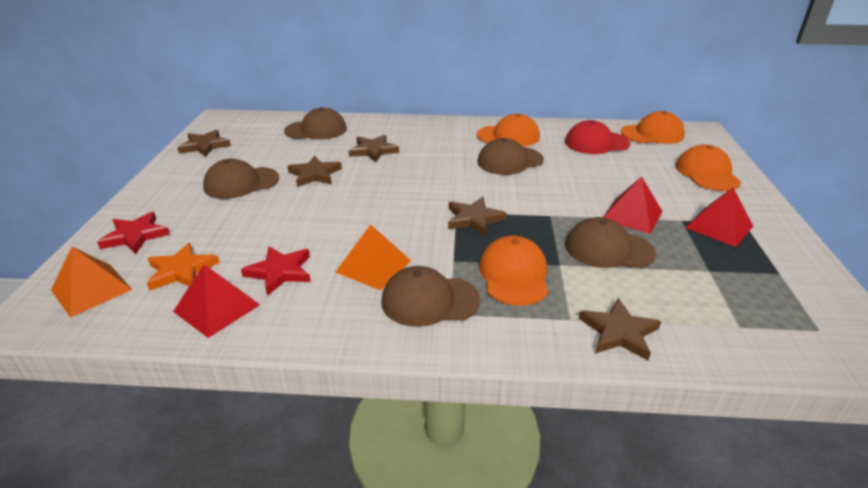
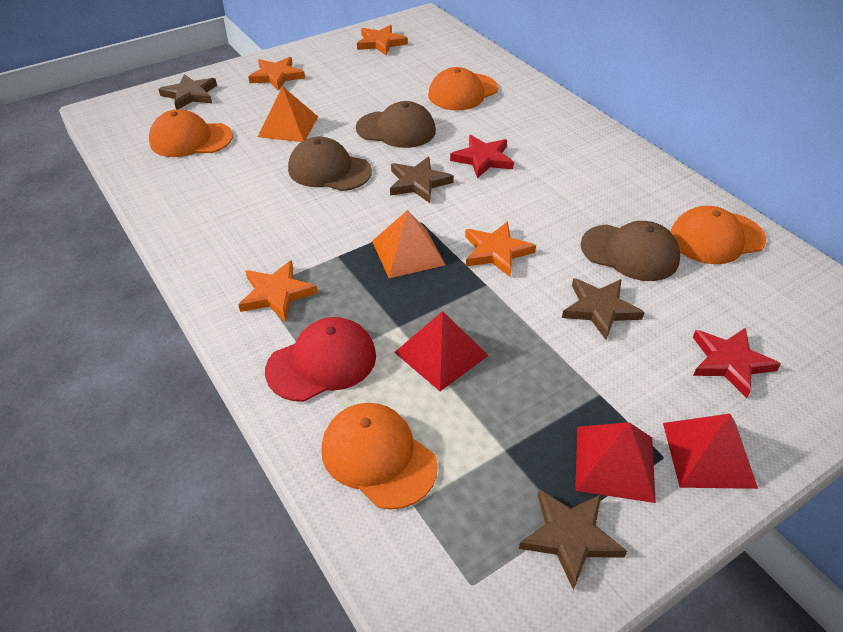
brown cap: 5 -> 3
brown star: 5 -> 4
orange star: 1 -> 4

